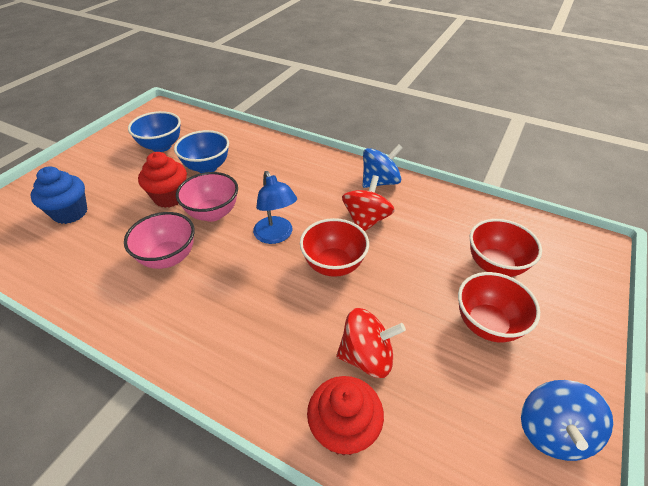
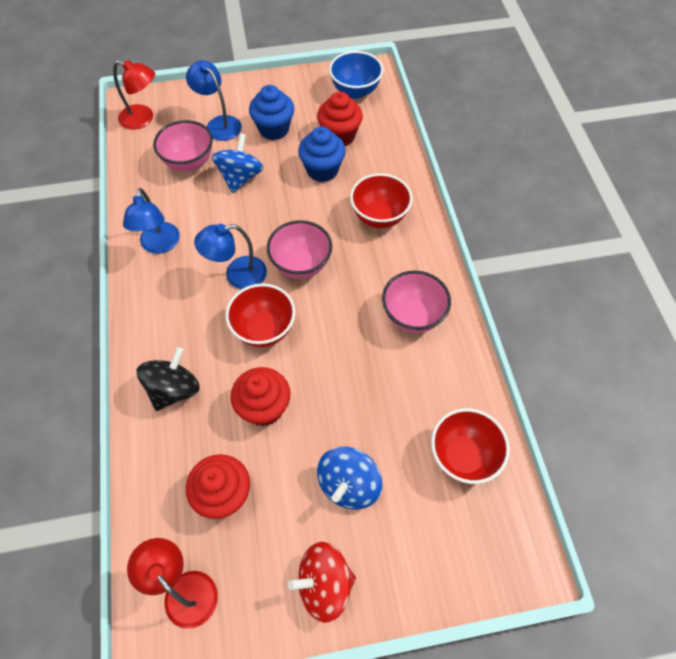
black spinning top: 0 -> 1
blue bowl: 2 -> 1
blue cupcake: 1 -> 2
blue lamp: 1 -> 3
pink bowl: 2 -> 3
red cupcake: 2 -> 3
red lamp: 0 -> 2
red spinning top: 2 -> 1

